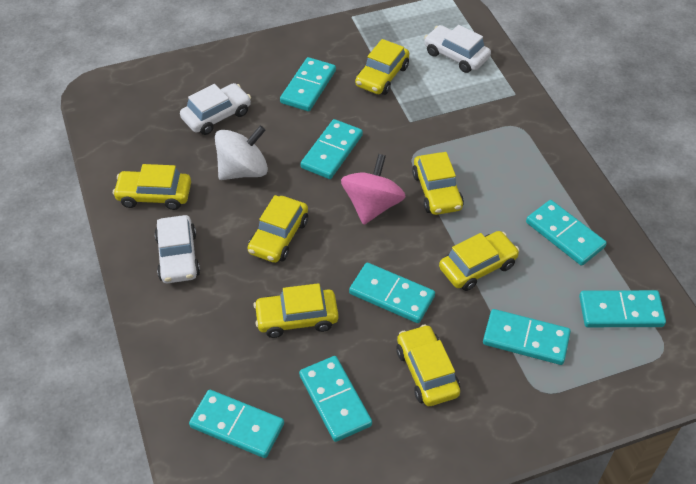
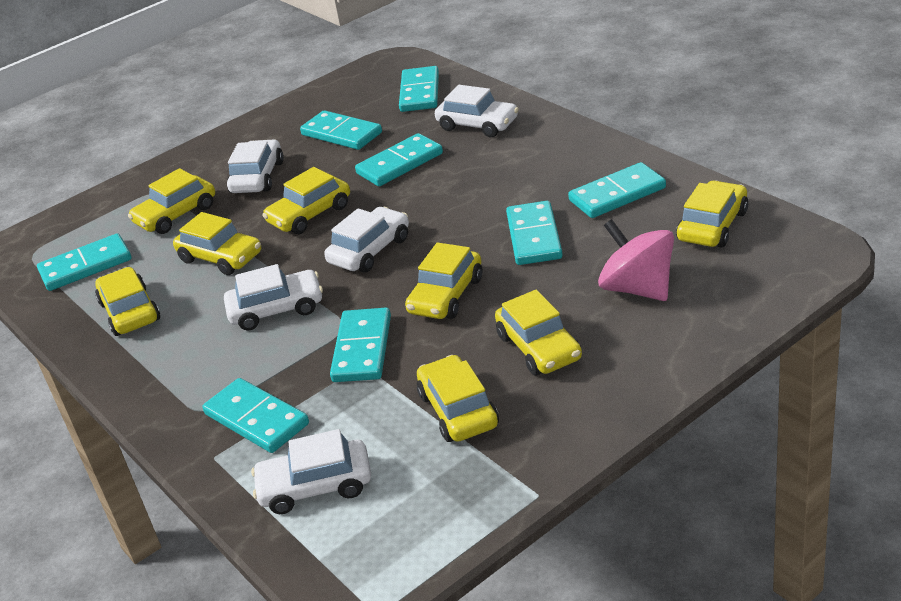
white car: 3 -> 5
white spinning top: 1 -> 0
yellow car: 7 -> 8

